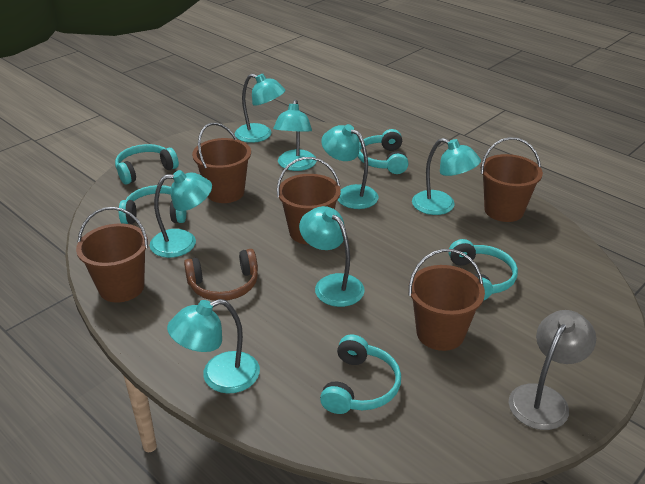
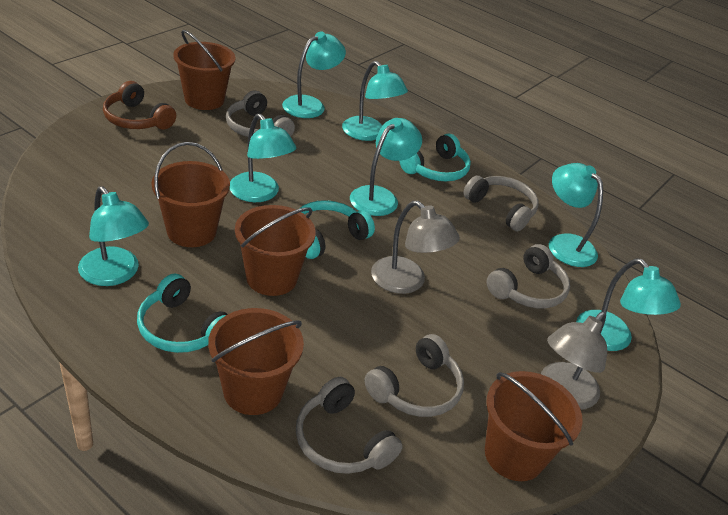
grey headphones: 0 -> 5
grey lamp: 1 -> 2
turquoise headphones: 5 -> 3

